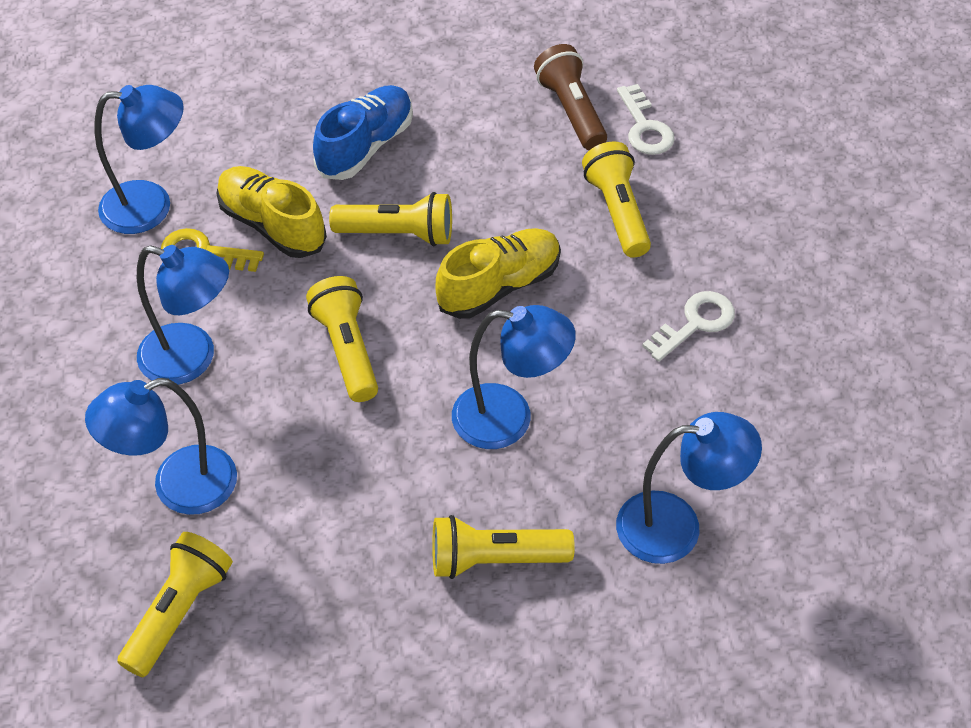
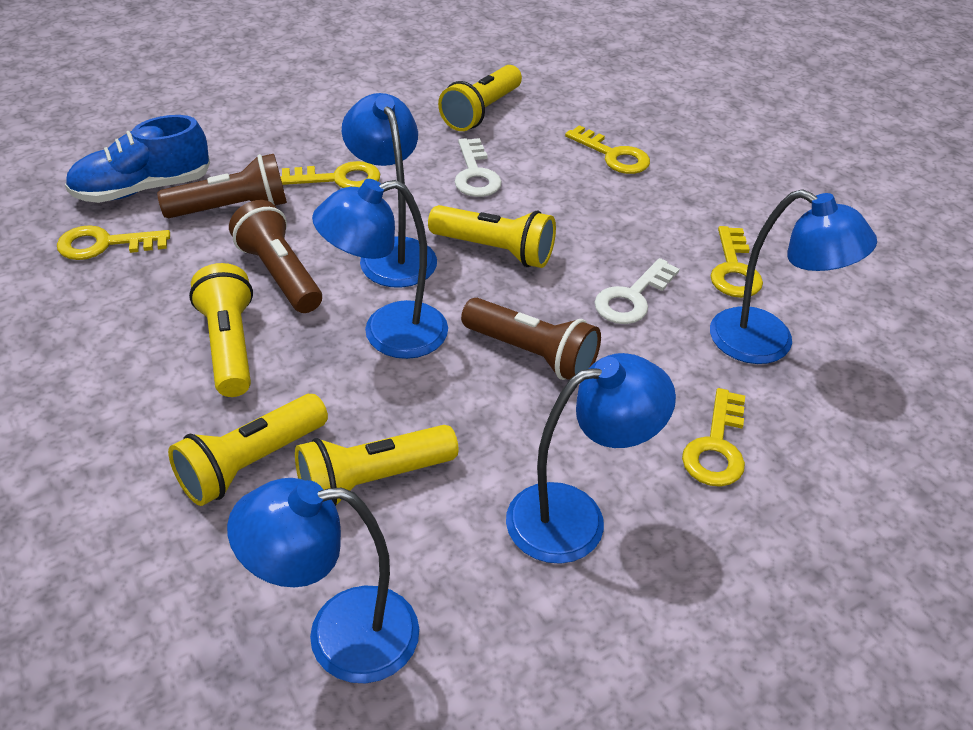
brown flashlight: 1 -> 3
yellow key: 1 -> 5
yellow shoe: 2 -> 0

